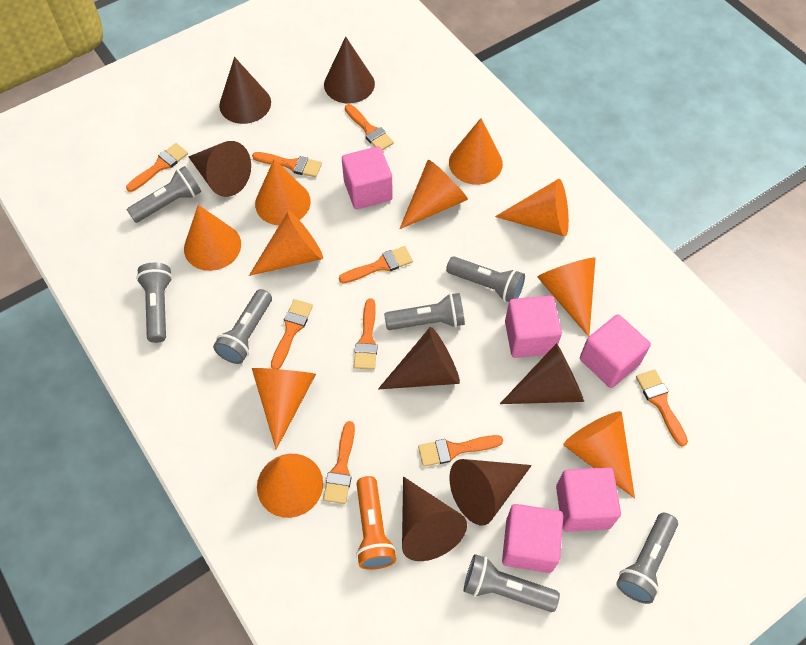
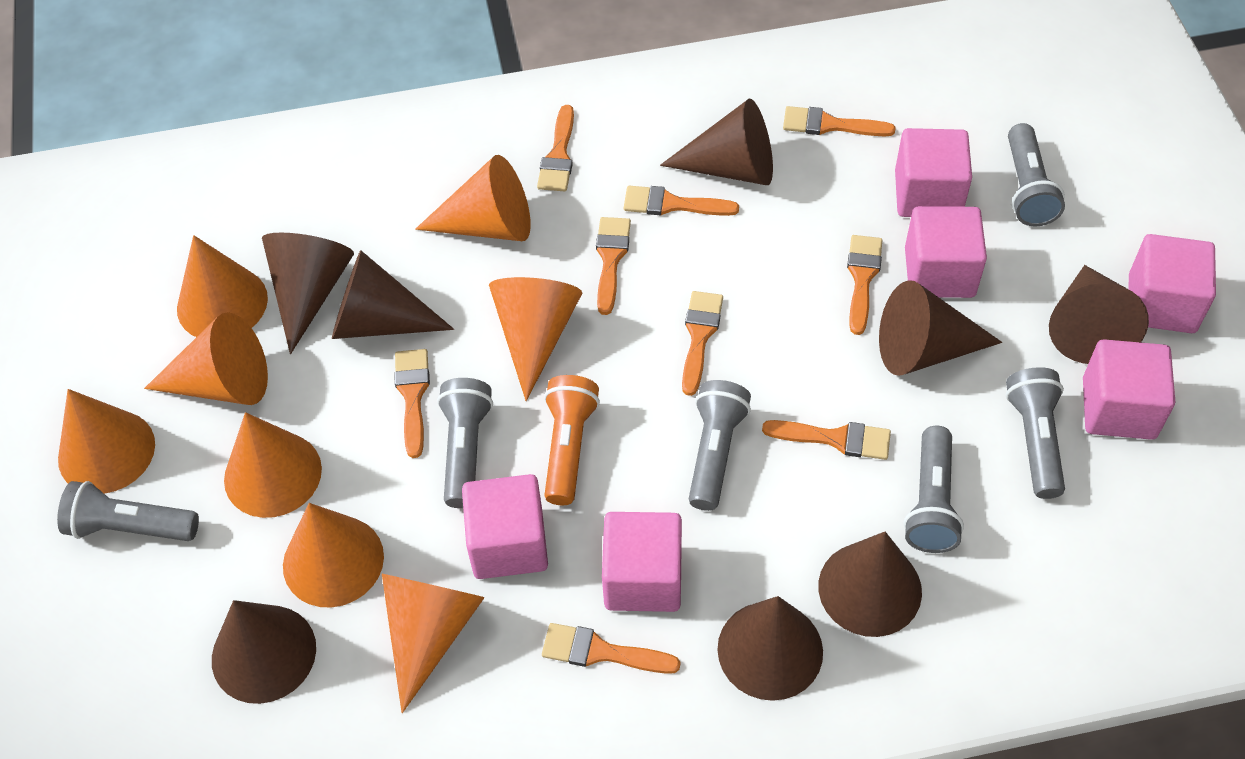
brown cone: 7 -> 8
grey flashlight: 7 -> 6
orange cone: 10 -> 8
pink cube: 5 -> 6

